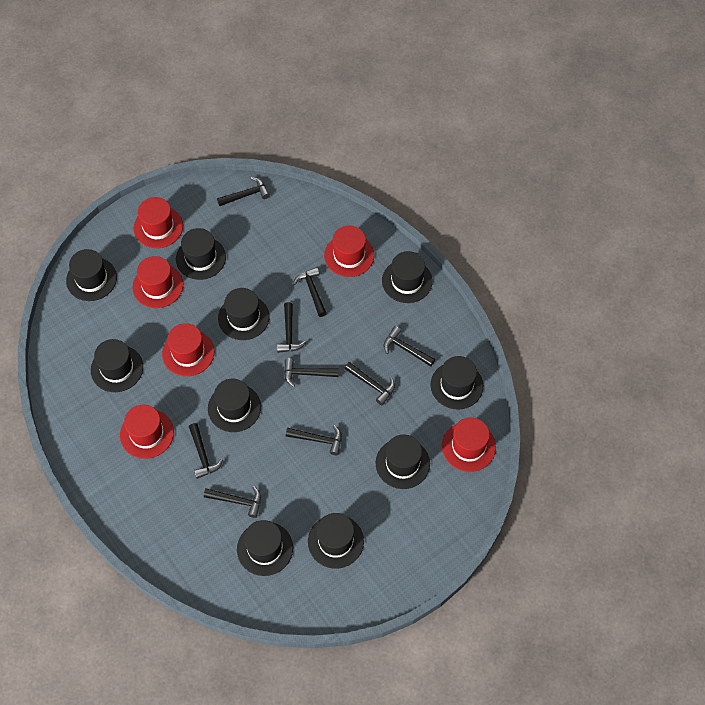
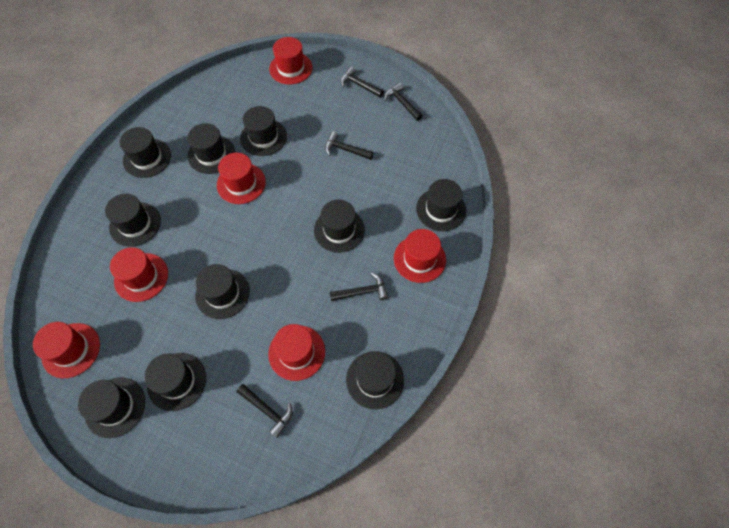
black hammer: 9 -> 5

